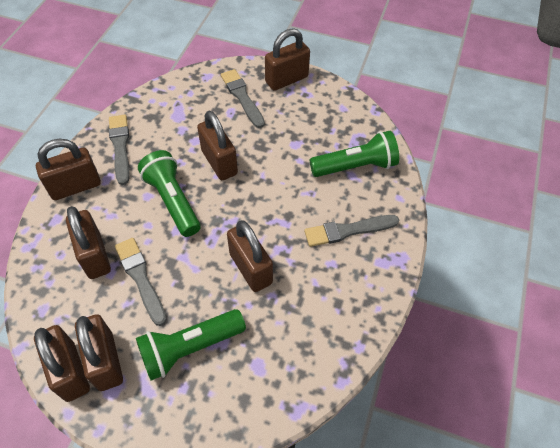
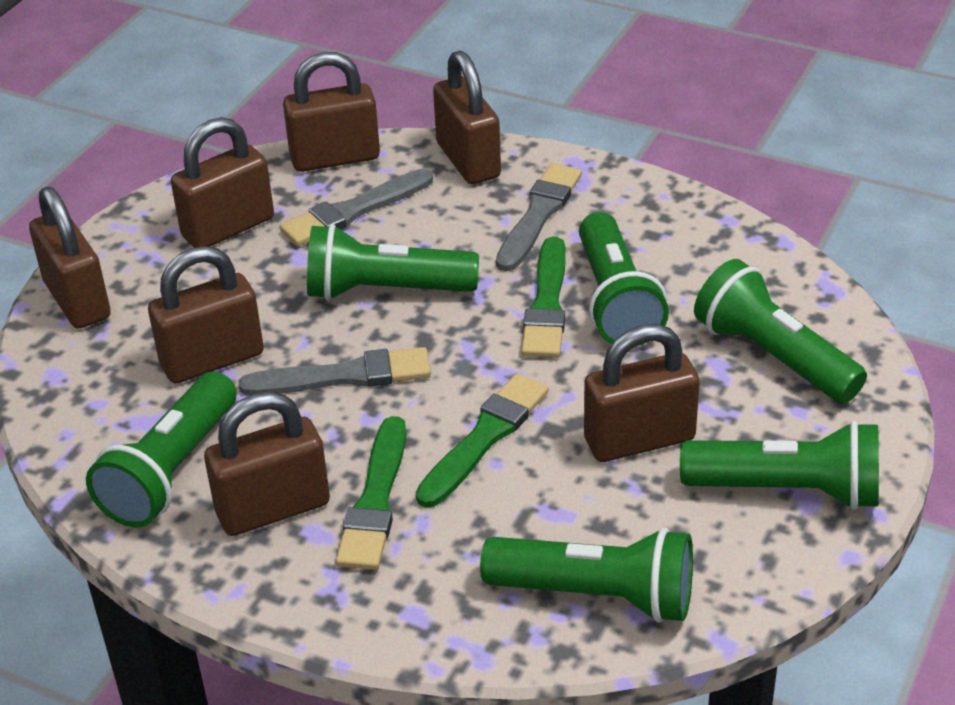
green brush: 0 -> 3
green flashlight: 3 -> 6
grey brush: 4 -> 3

